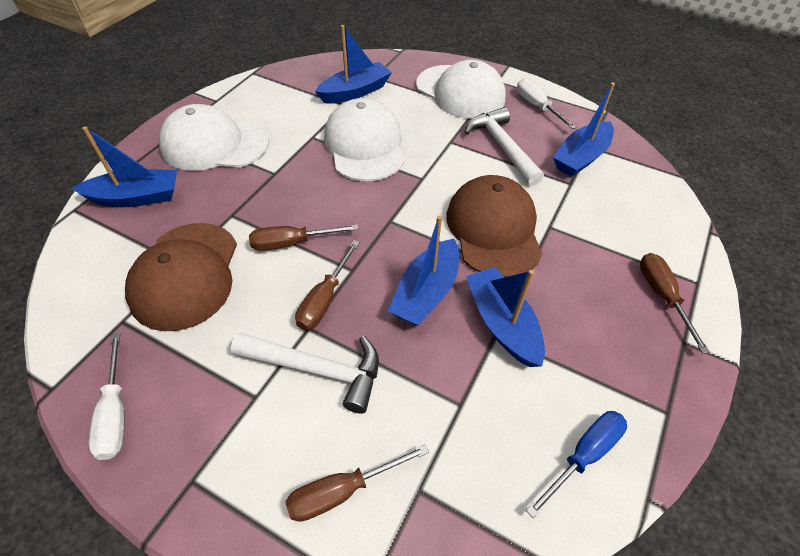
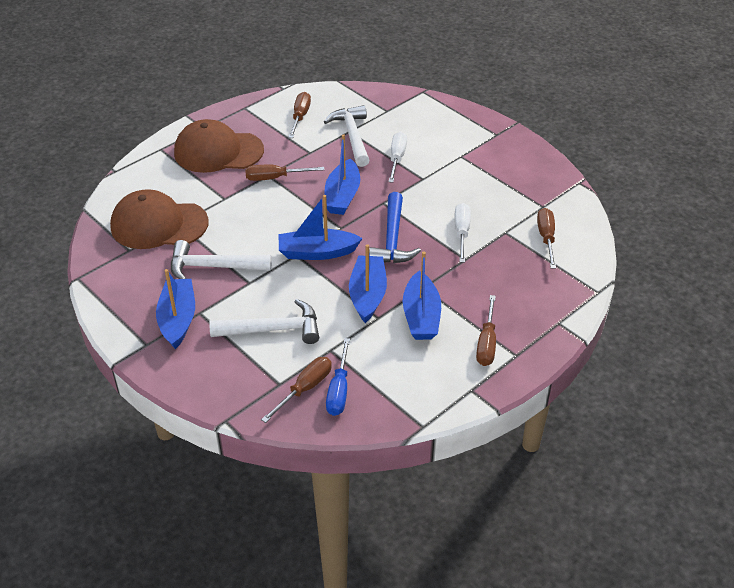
blue hammer: 0 -> 1
brown screwdriver: 4 -> 5
white cap: 3 -> 0
white hammer: 2 -> 3

